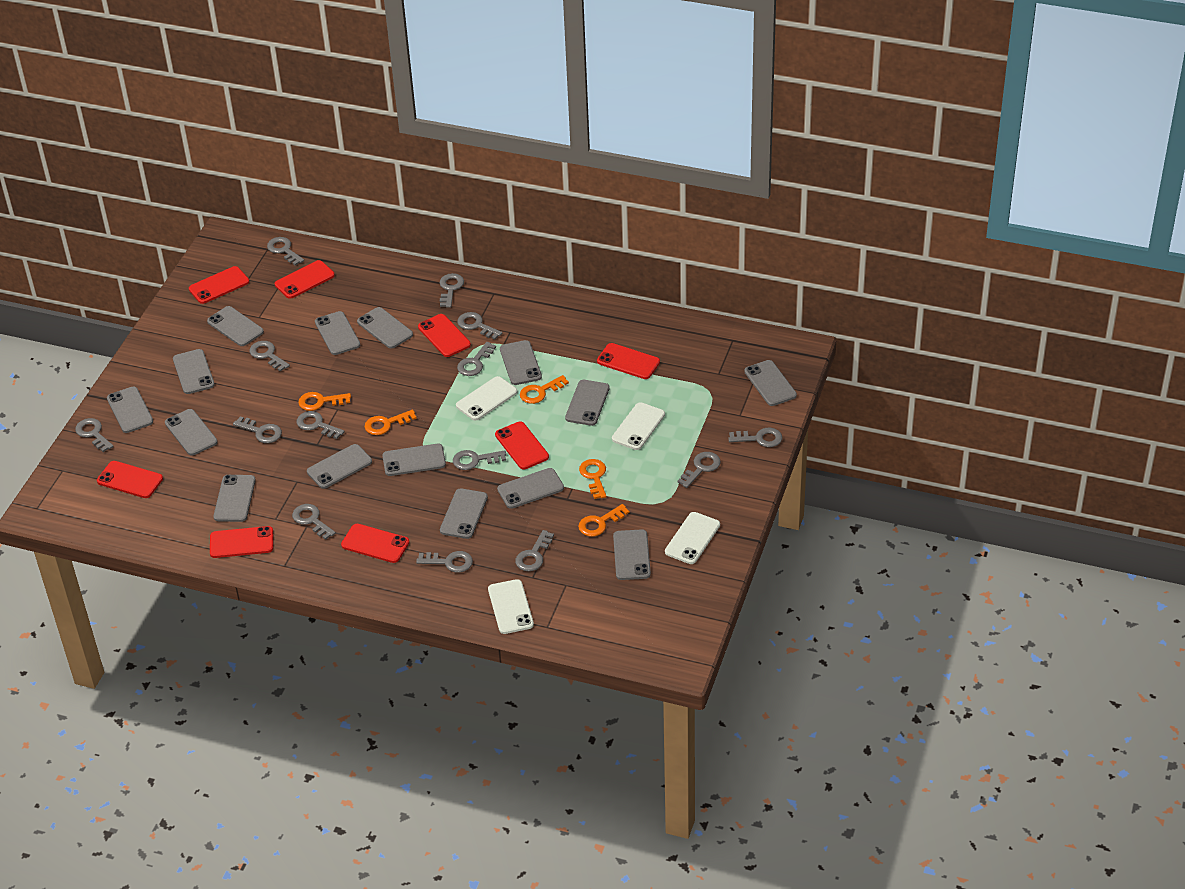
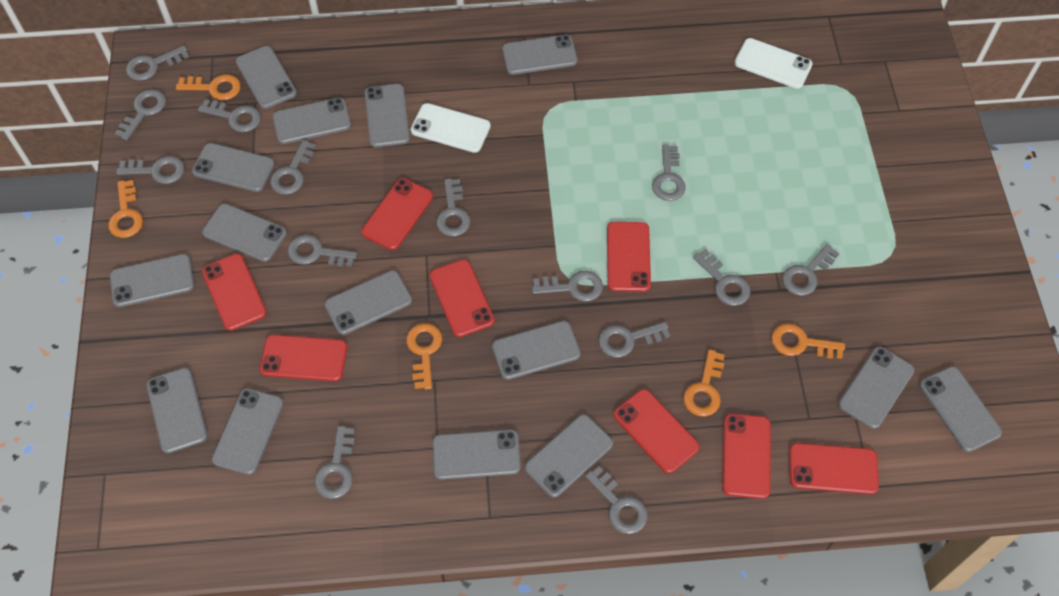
white phone: 4 -> 2

